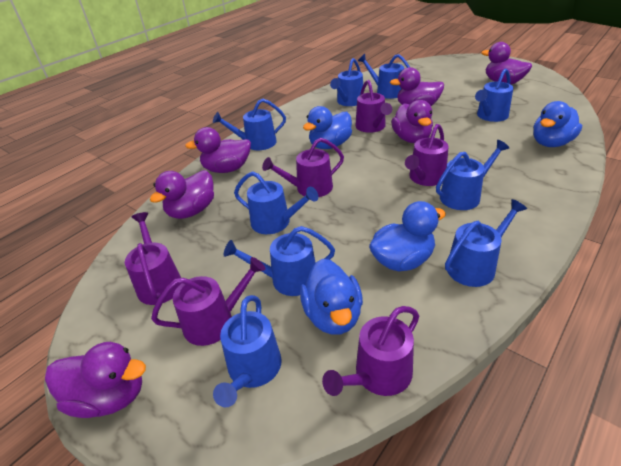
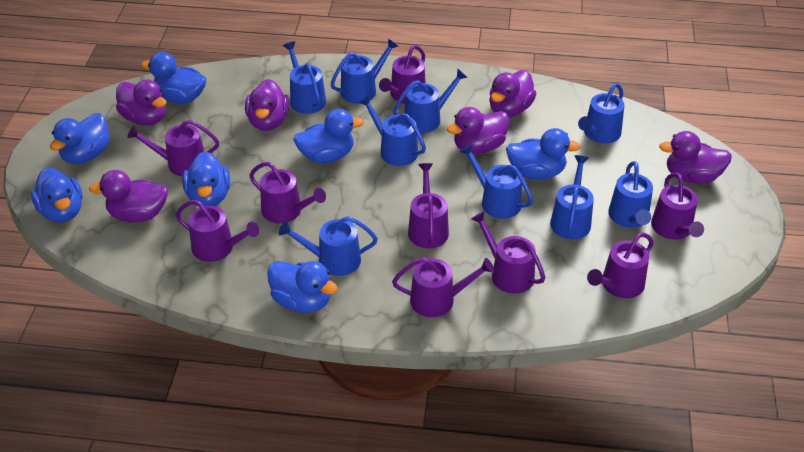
blue duck: 4 -> 7
purple watering can: 6 -> 9

